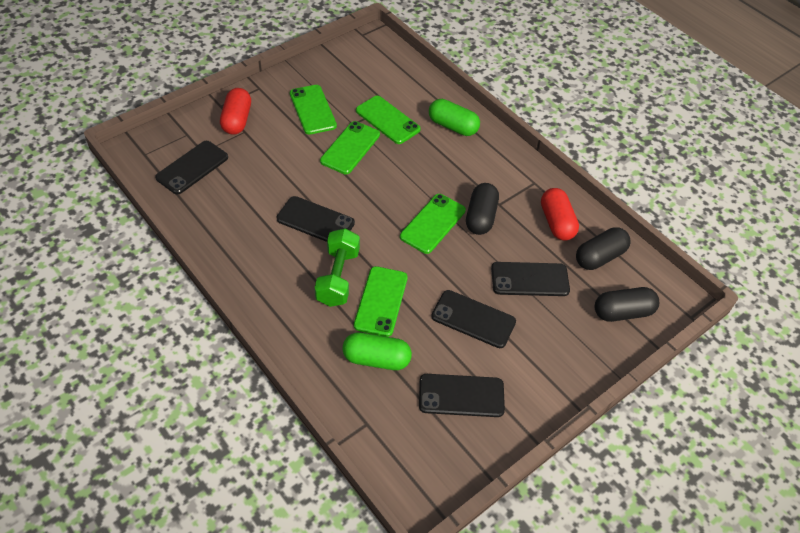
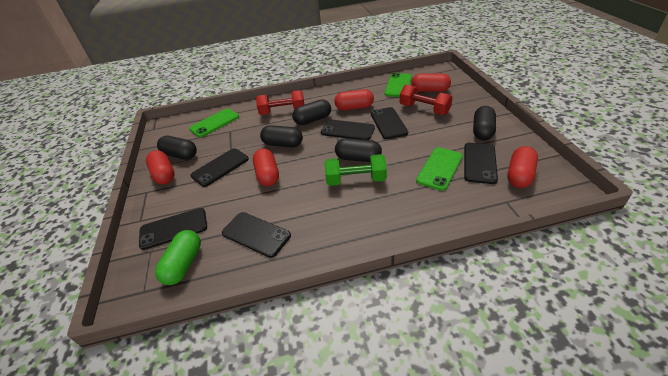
black capsule: 3 -> 5
black phone: 5 -> 6
green capsule: 2 -> 1
green phone: 5 -> 3
red capsule: 2 -> 5
red dumbbell: 0 -> 2

